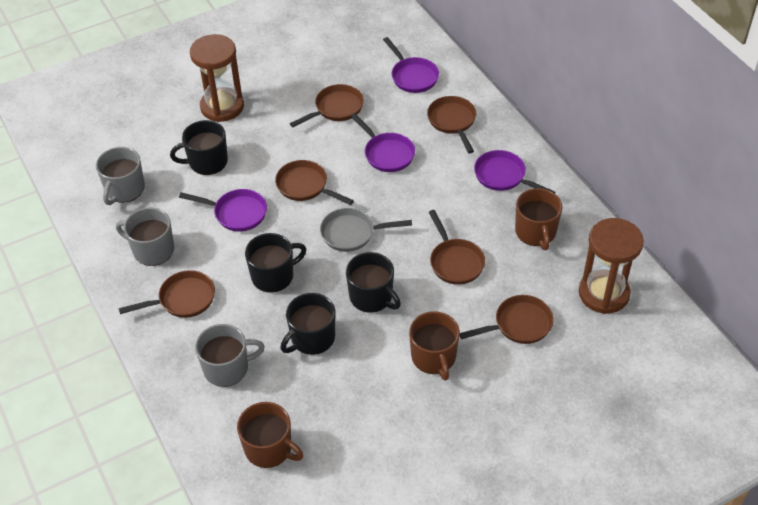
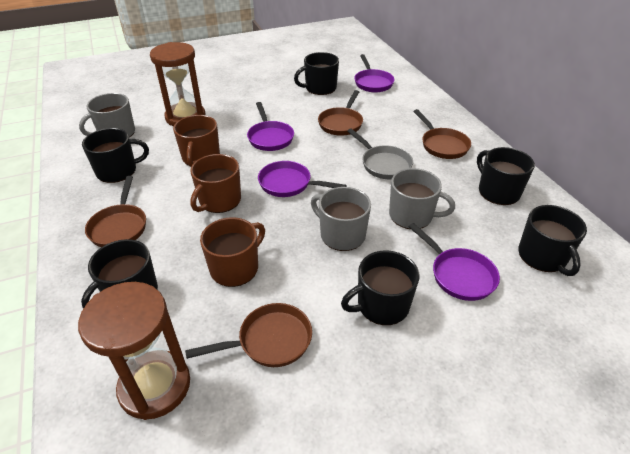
black mug: 4 -> 6
brown pan: 6 -> 4

